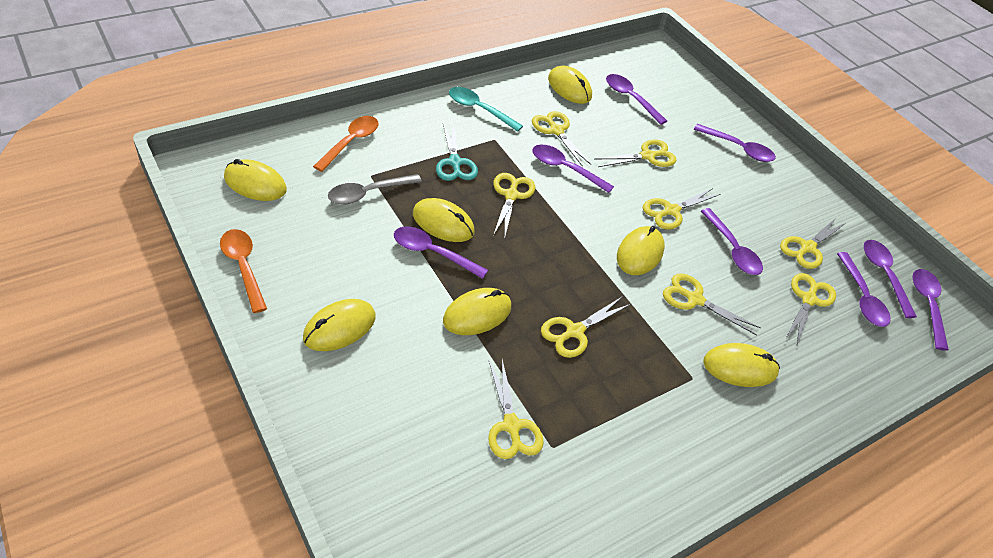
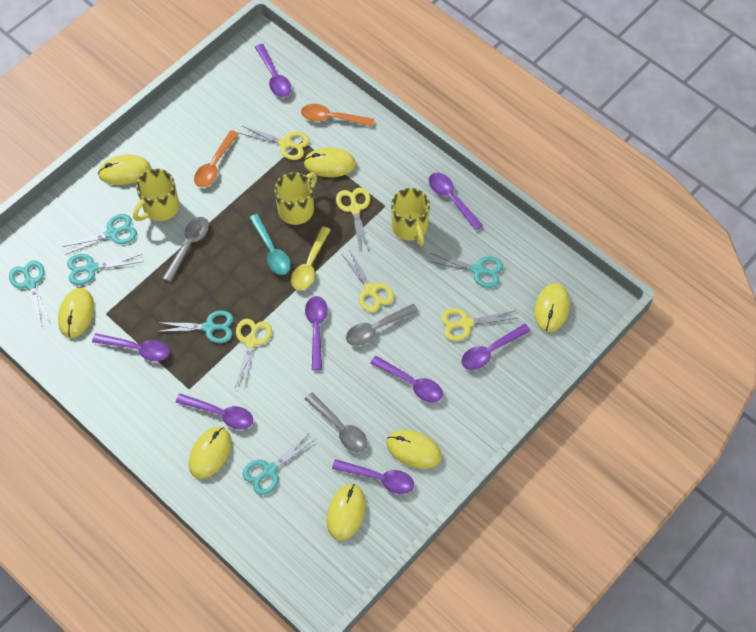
grey spoon: 1 -> 3
turquoise scissors: 1 -> 6
yellow mug: 0 -> 3
yellow scissors: 9 -> 5
yellow spoon: 0 -> 1

